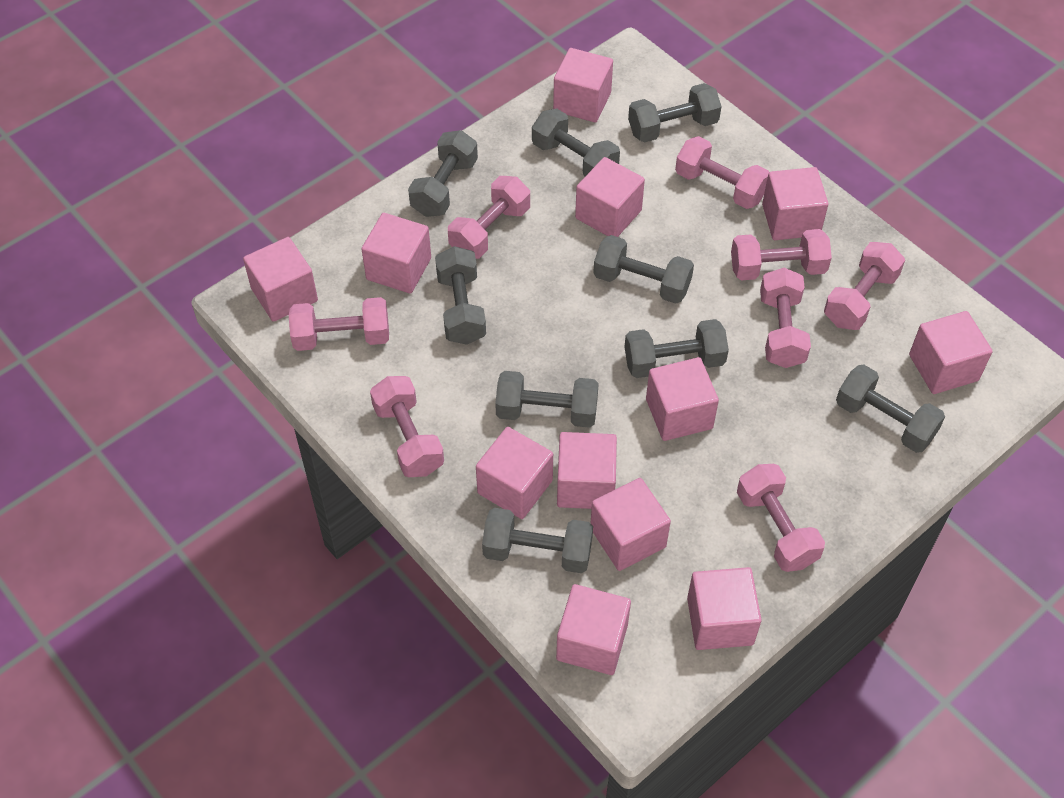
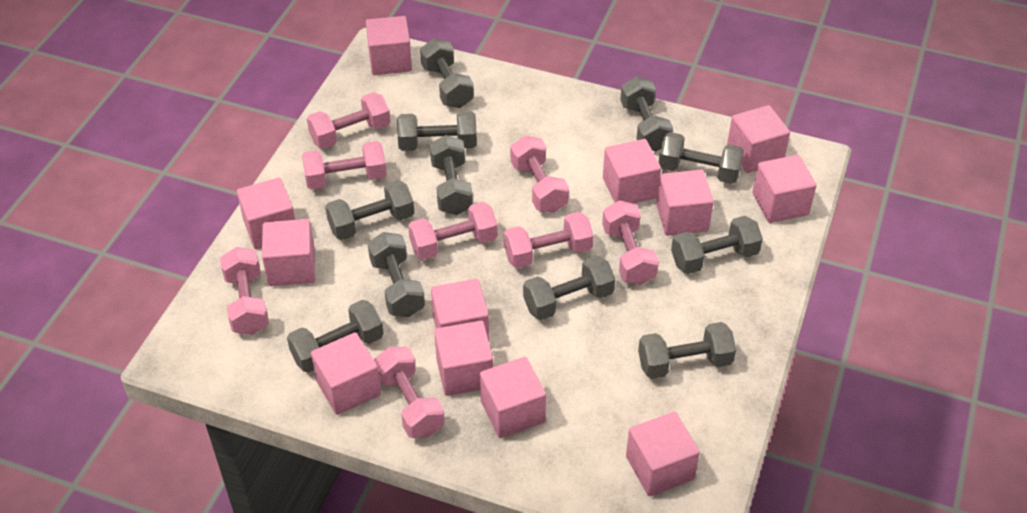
grey dumbbell: 9 -> 11

